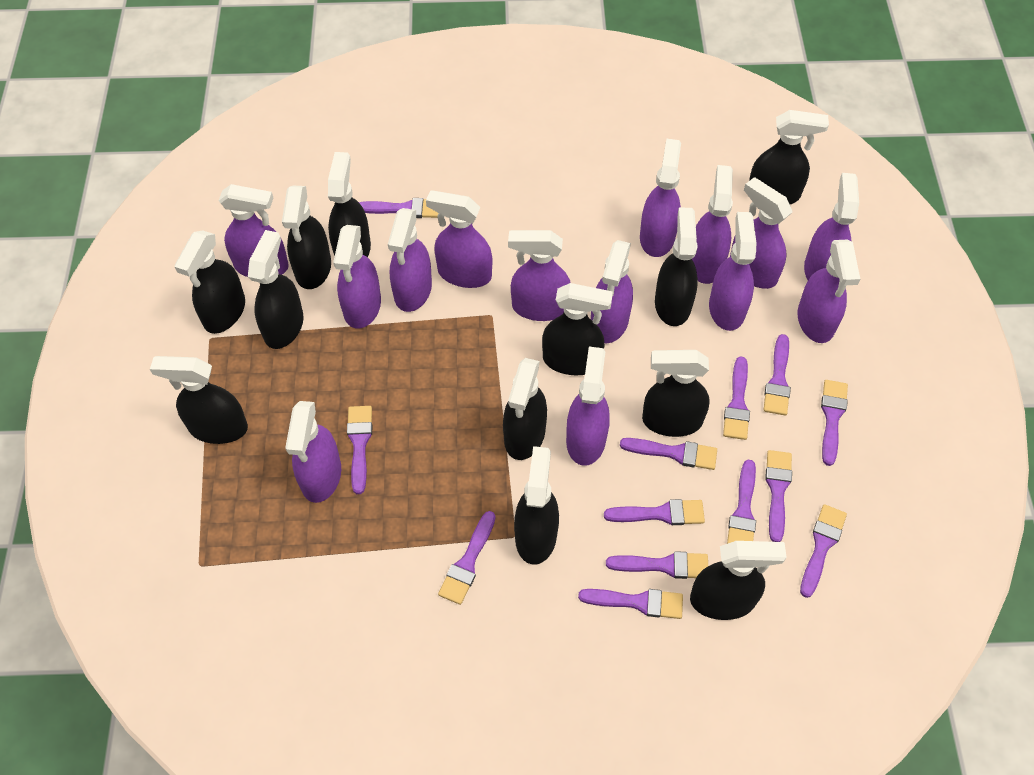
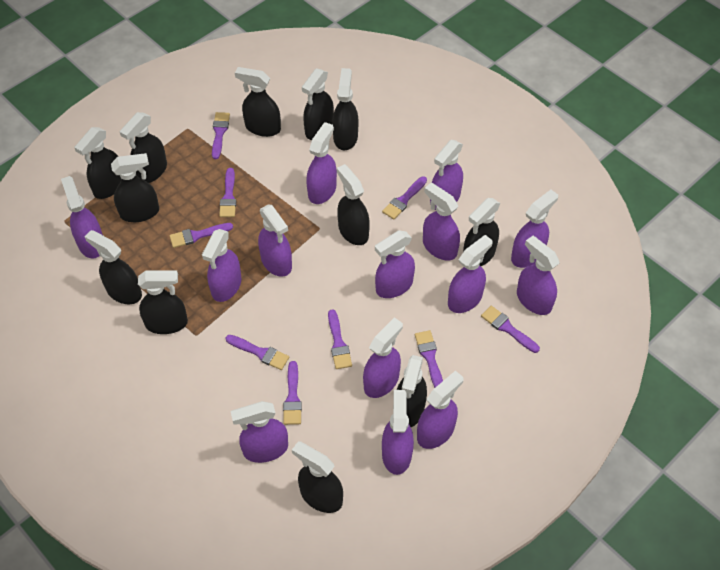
purple brush: 13 -> 9

